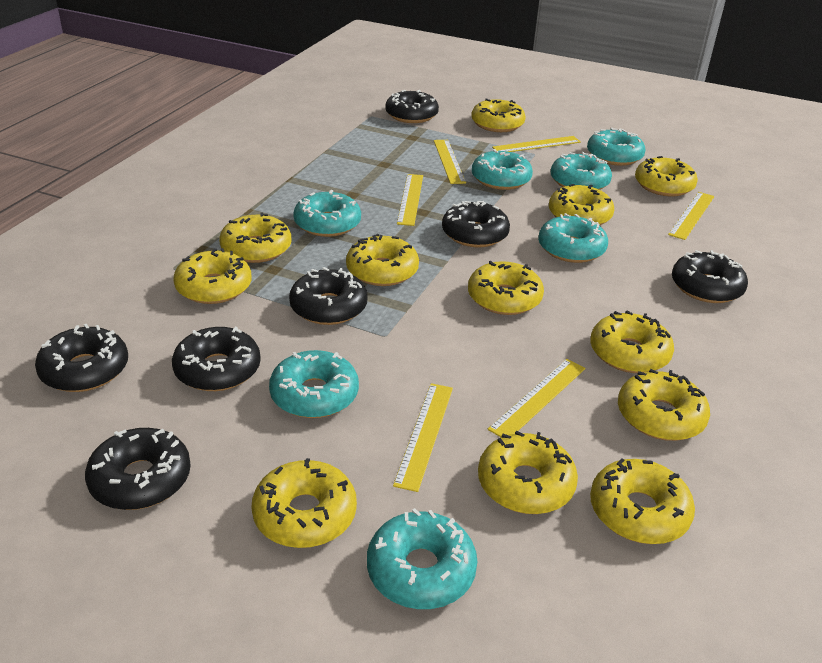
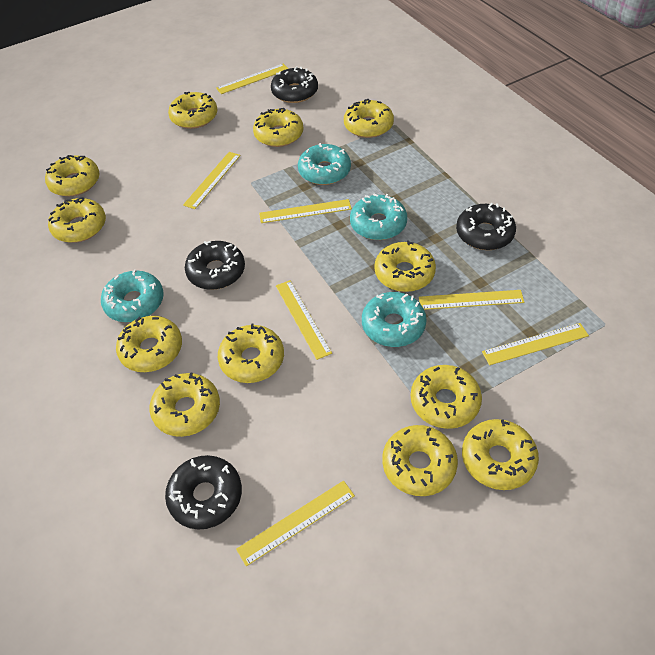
black donut: 7 -> 4
turquoise donut: 7 -> 4
yellow ruler: 6 -> 7

